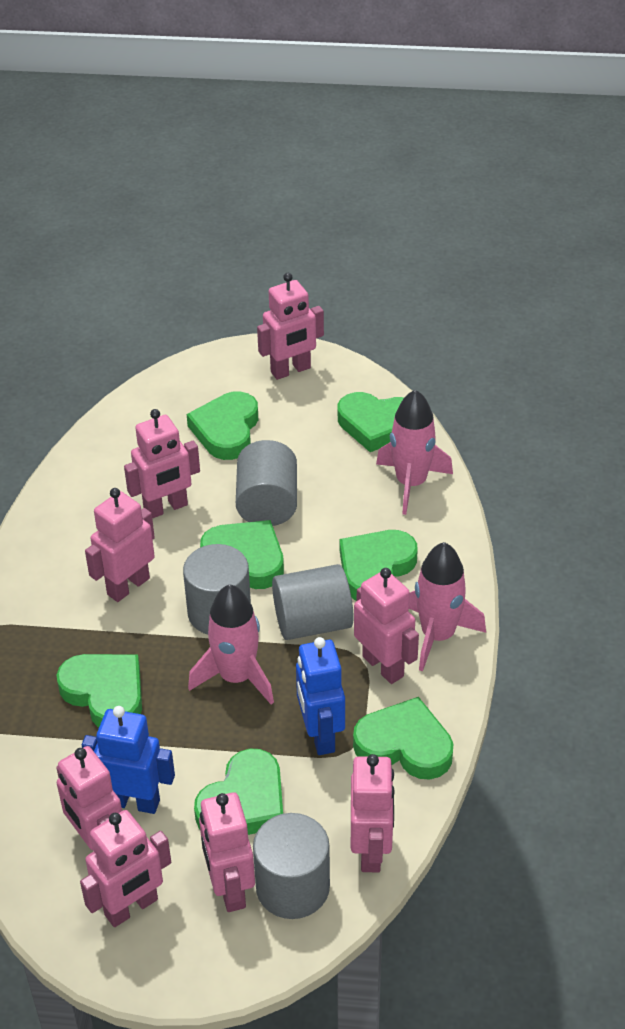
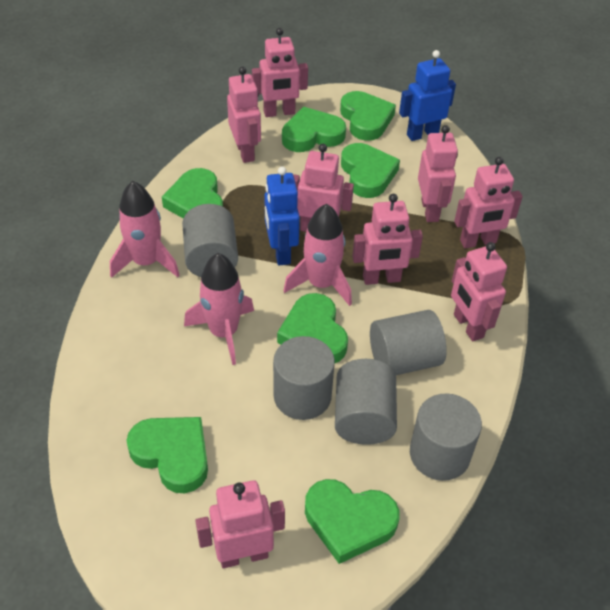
grey cylinder: 4 -> 5

